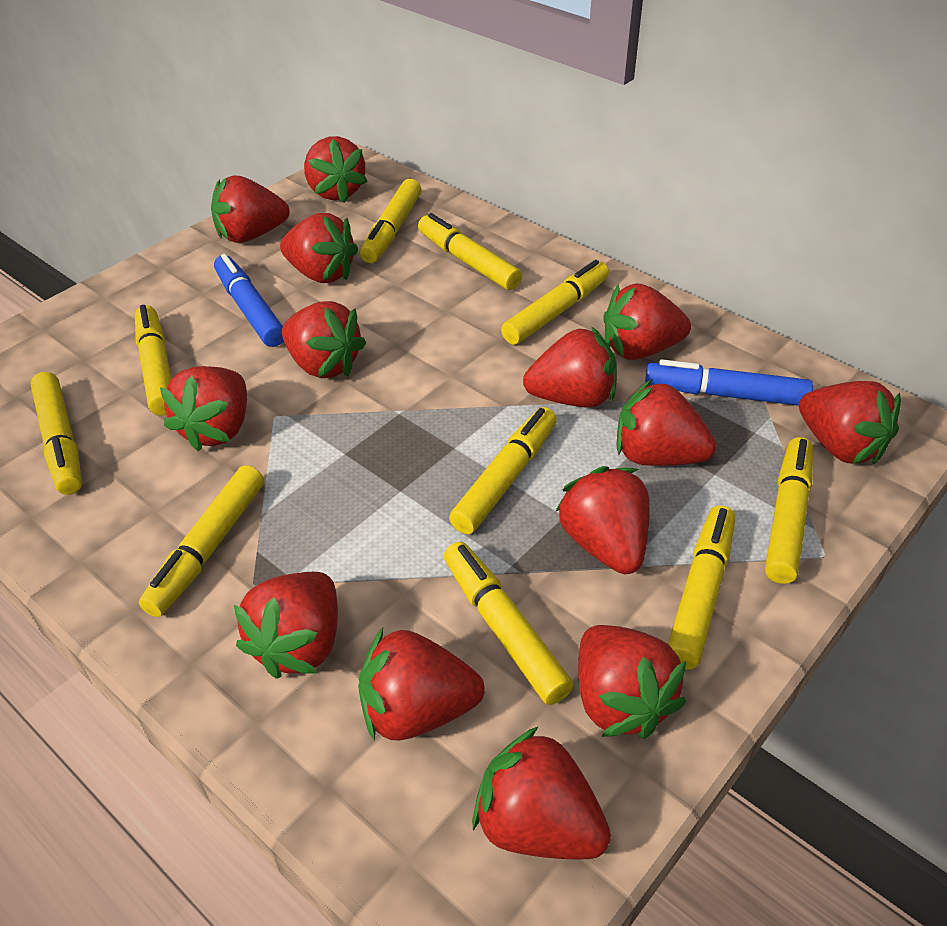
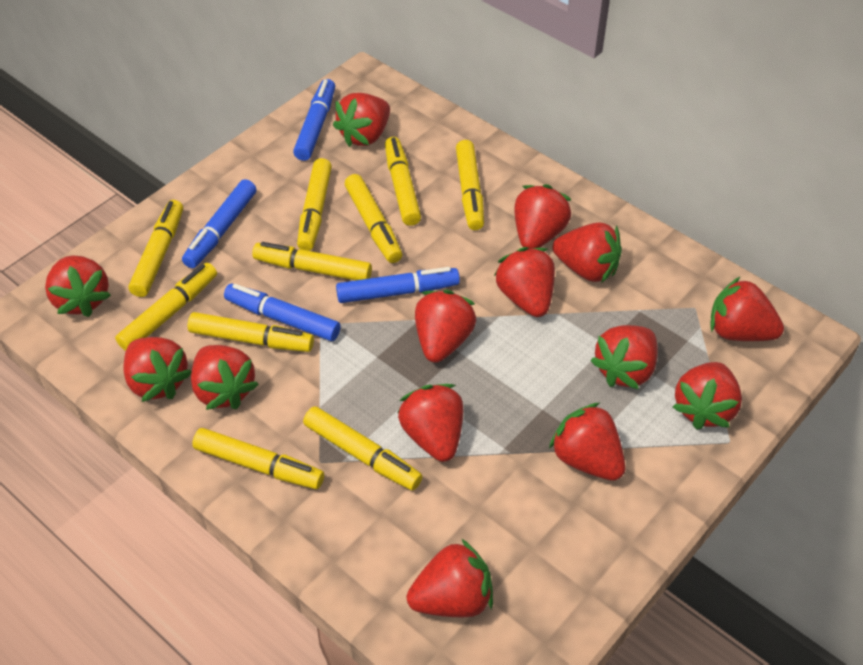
blue marker: 2 -> 4

